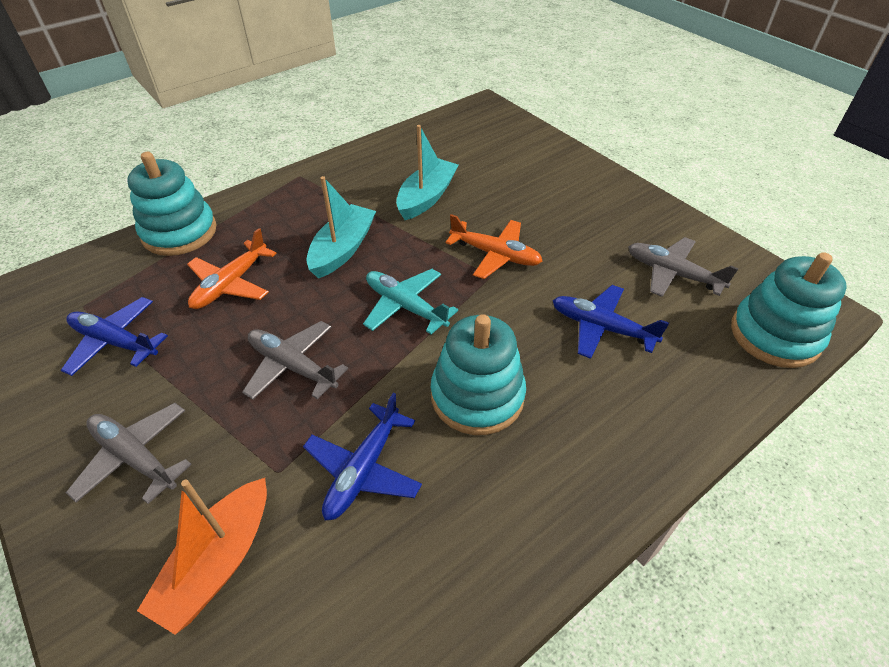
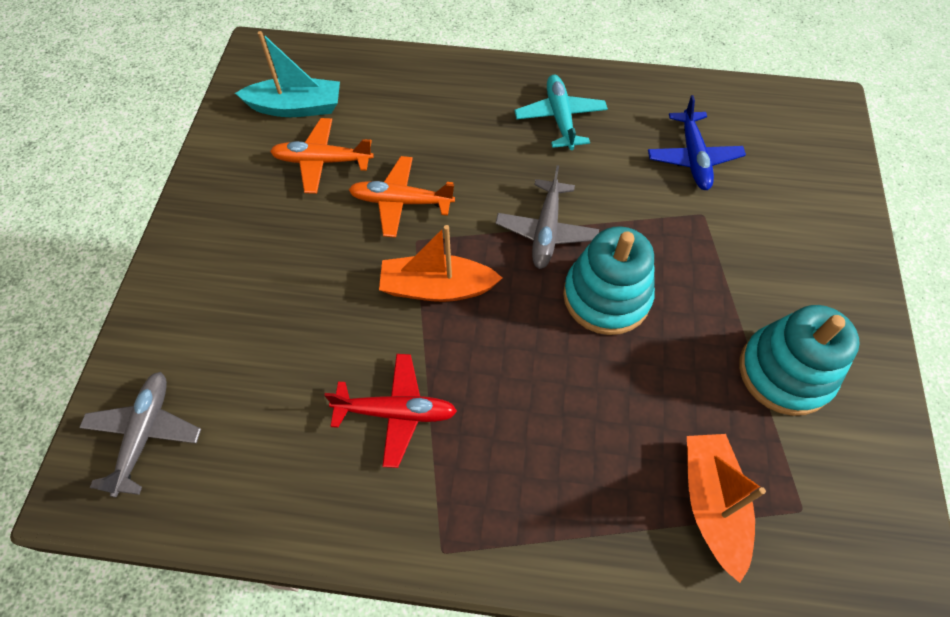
blue plane: 3 -> 1
grey plane: 3 -> 2
orange boat: 1 -> 2
red plane: 0 -> 1
turquoise boat: 2 -> 1
turquoise stacking toy: 3 -> 2

